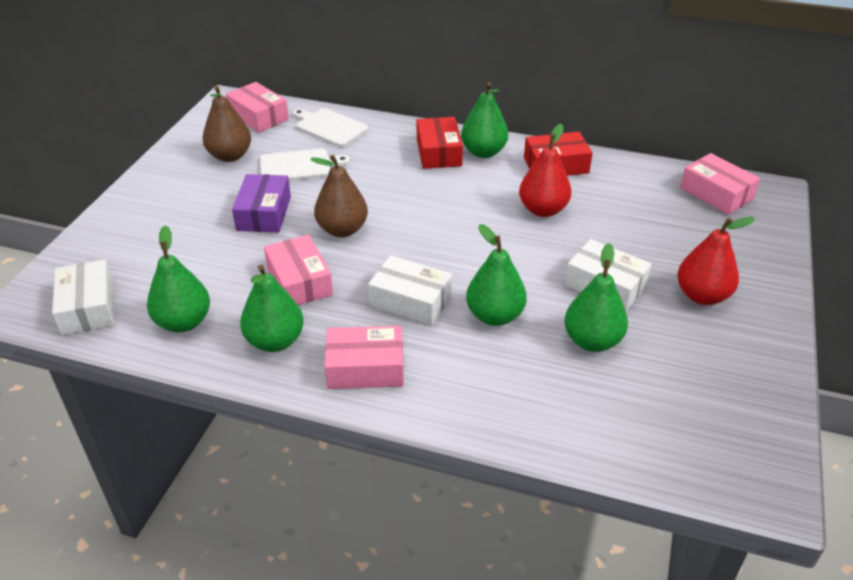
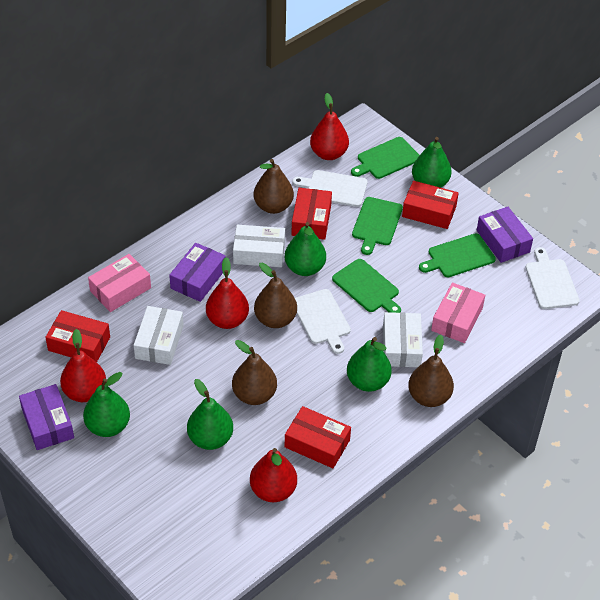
brown pear: 2 -> 4
green cutting board: 0 -> 4
pink box: 4 -> 2
purple box: 1 -> 3
red box: 2 -> 4
red pear: 2 -> 4
white cutting board: 2 -> 3

